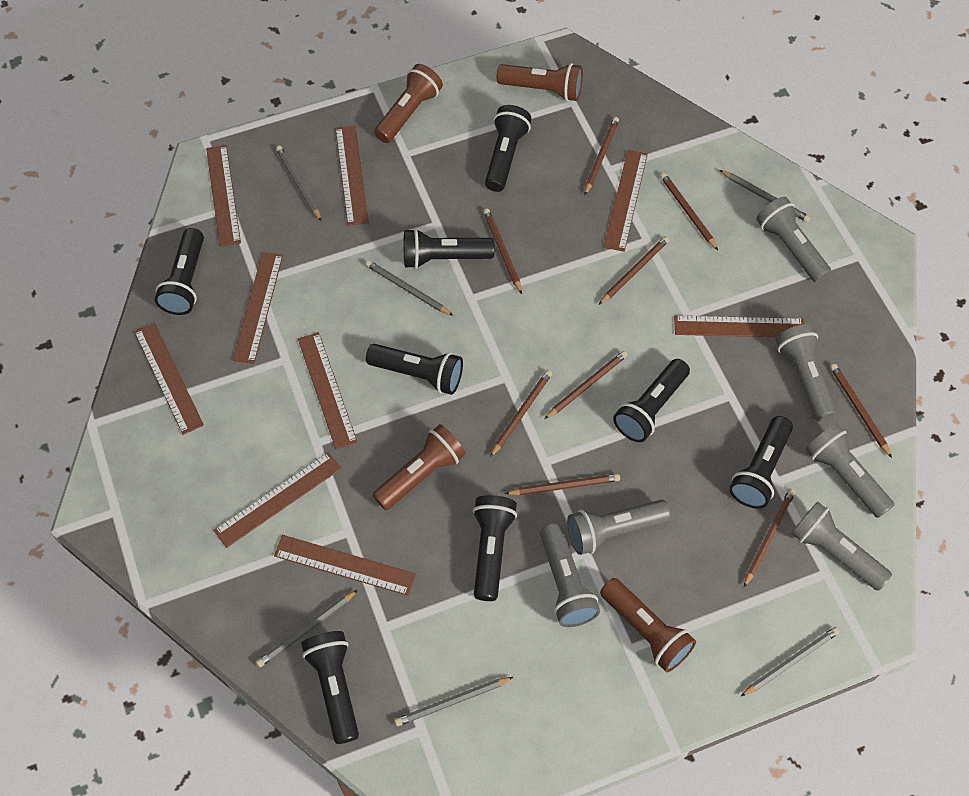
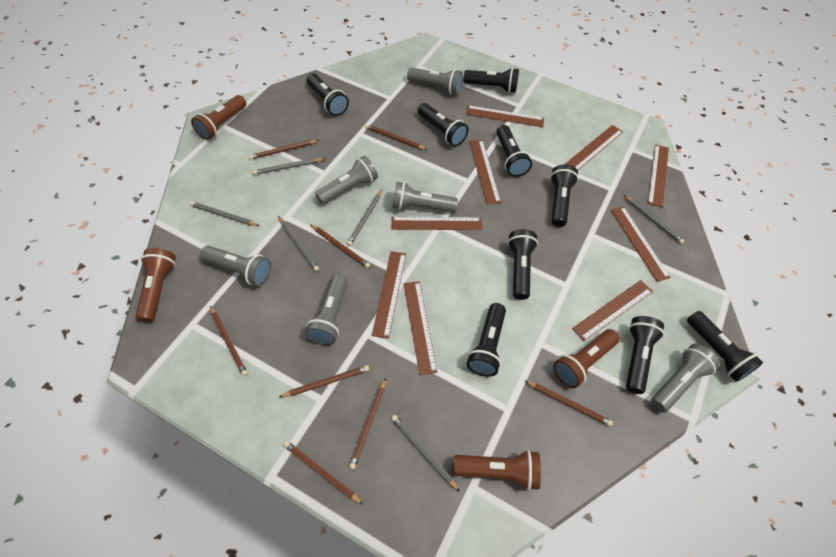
black flashlight: 8 -> 9
brown pencil: 9 -> 8

